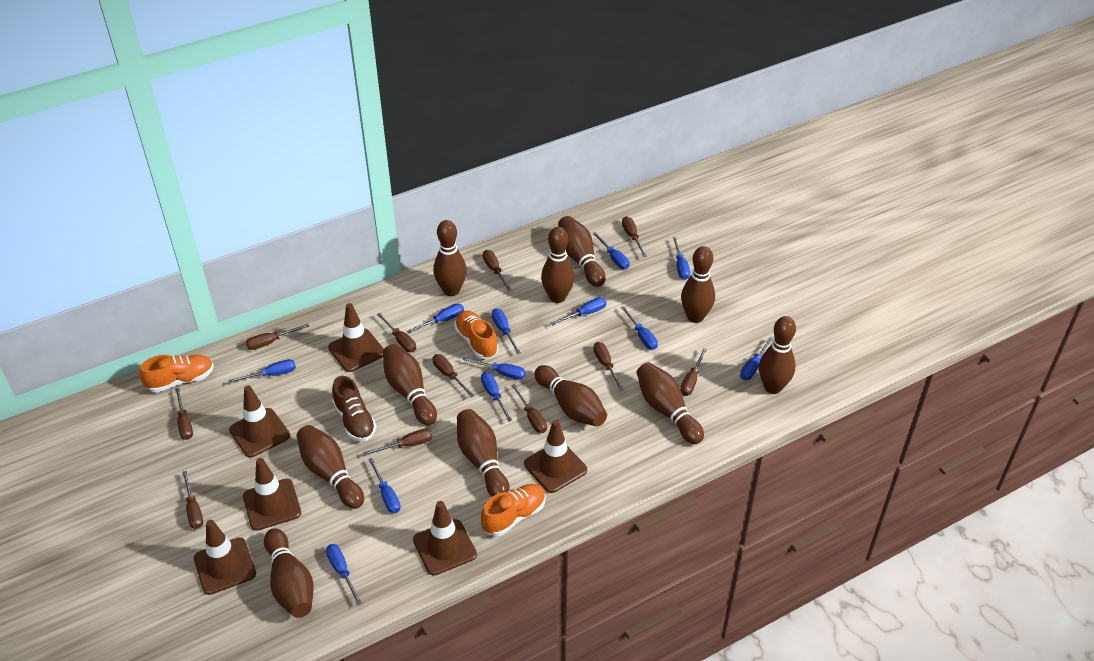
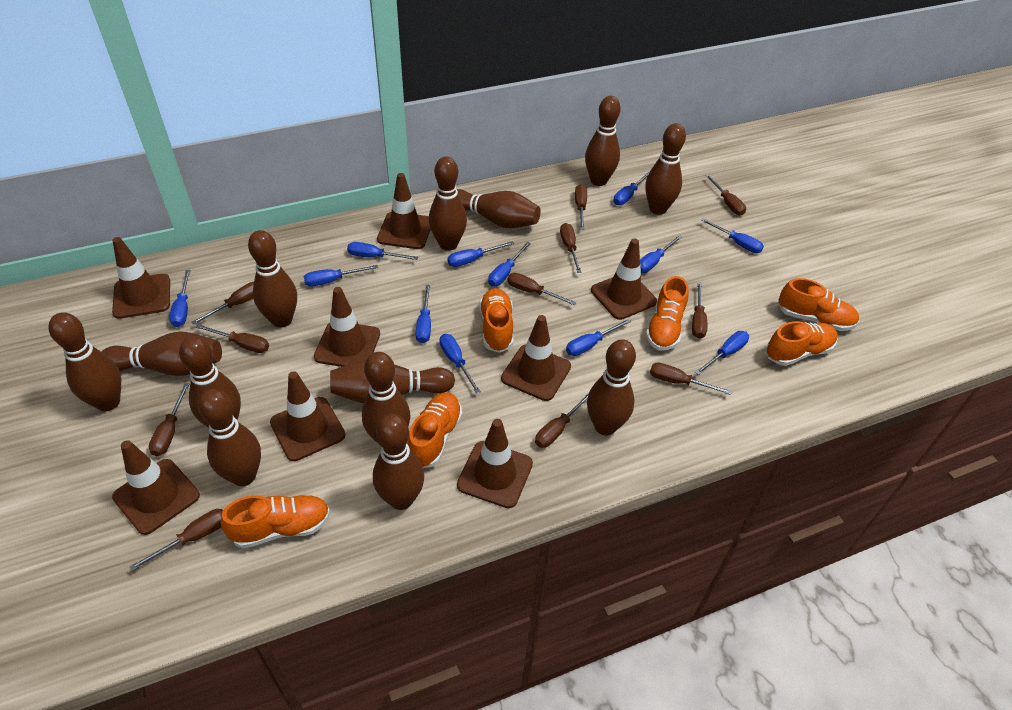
brown bowling pin: 11 -> 13
brown shoe: 1 -> 0
brown traffic cone: 6 -> 8
orange shoe: 3 -> 6

